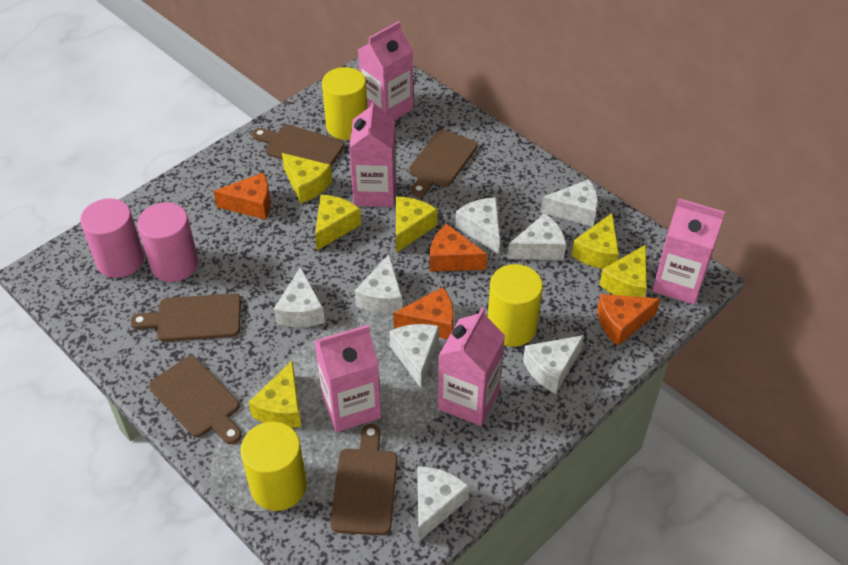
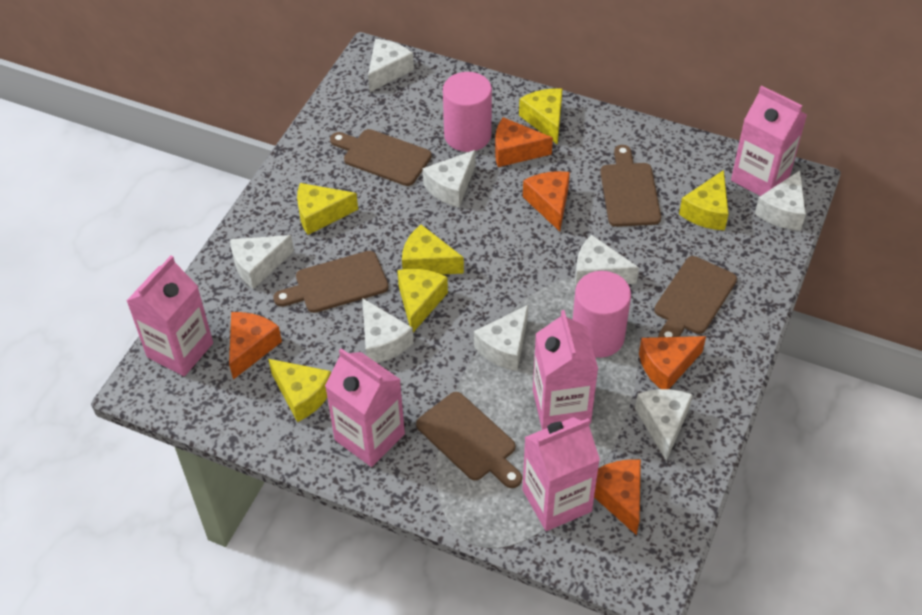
orange cheese: 4 -> 5
yellow cylinder: 3 -> 0

